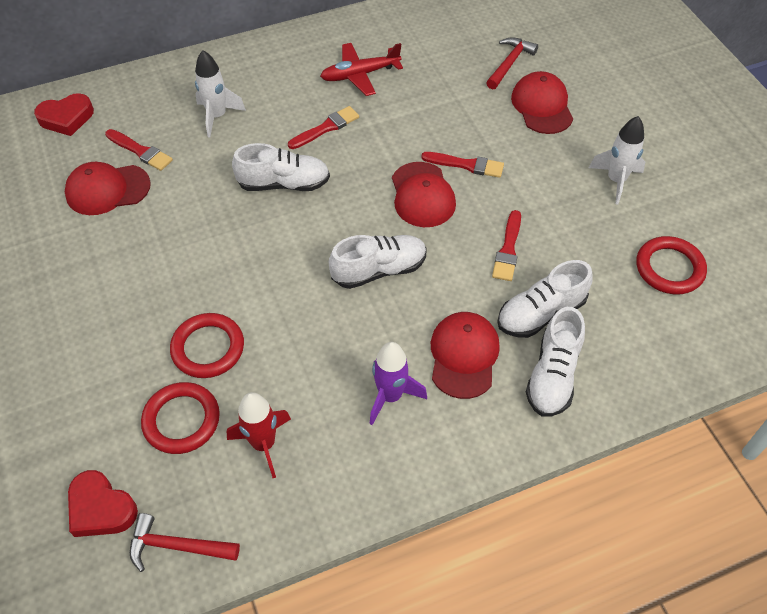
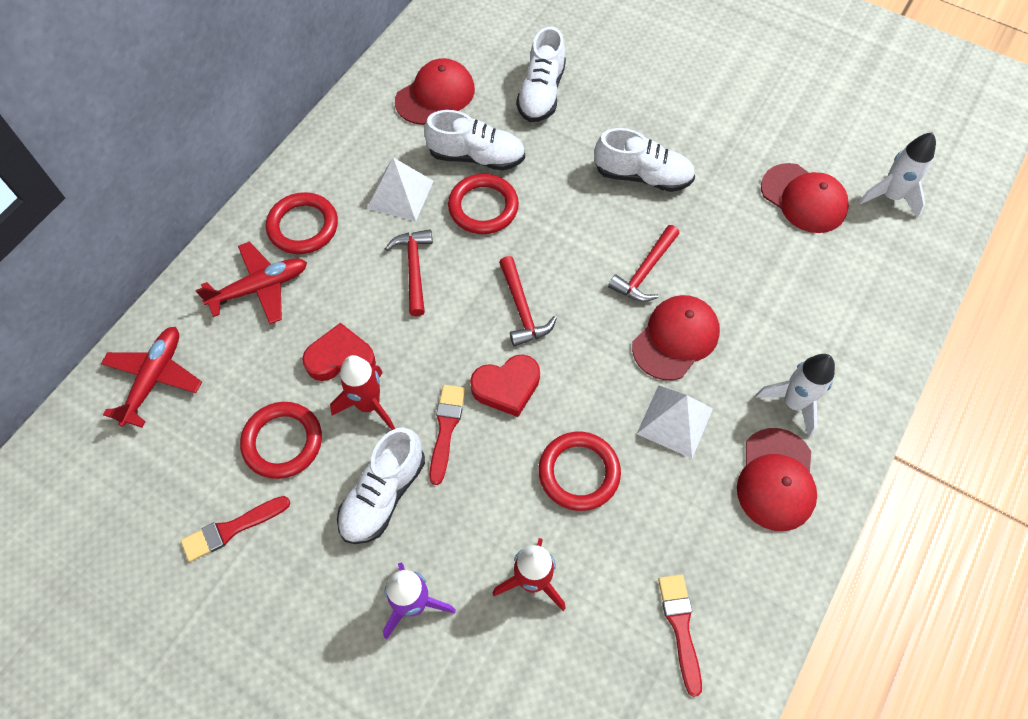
red brush: 4 -> 3
red hammer: 2 -> 3
red plane: 1 -> 2
red ring: 3 -> 4
red rocket: 1 -> 2
white pyramid: 0 -> 2

